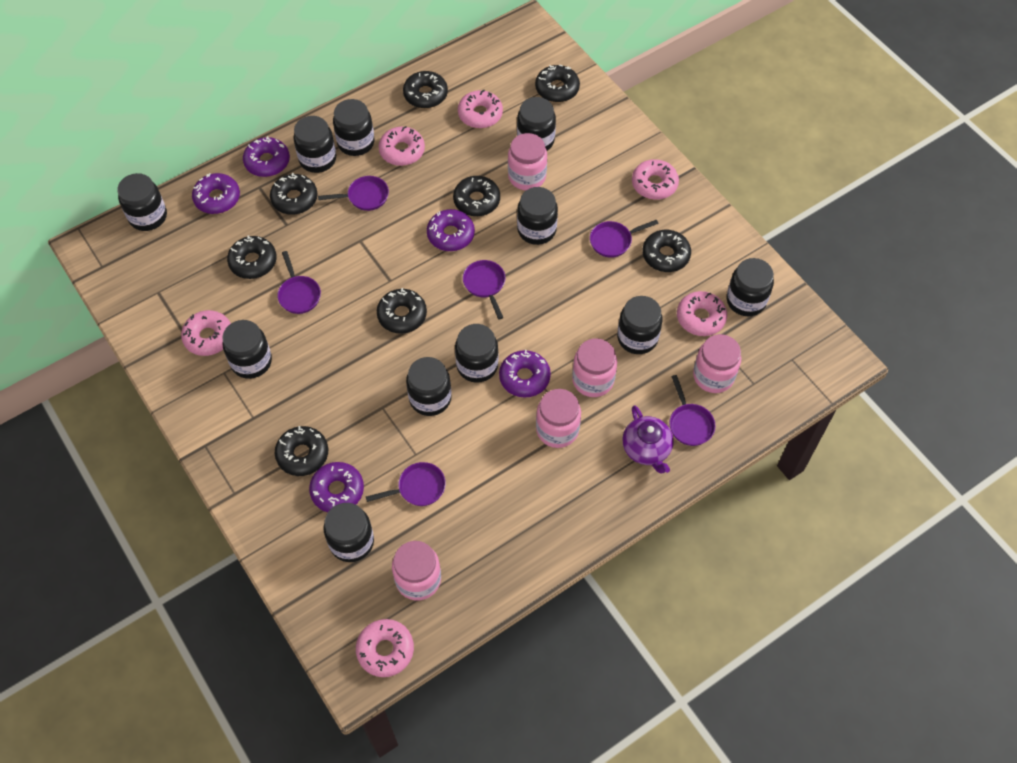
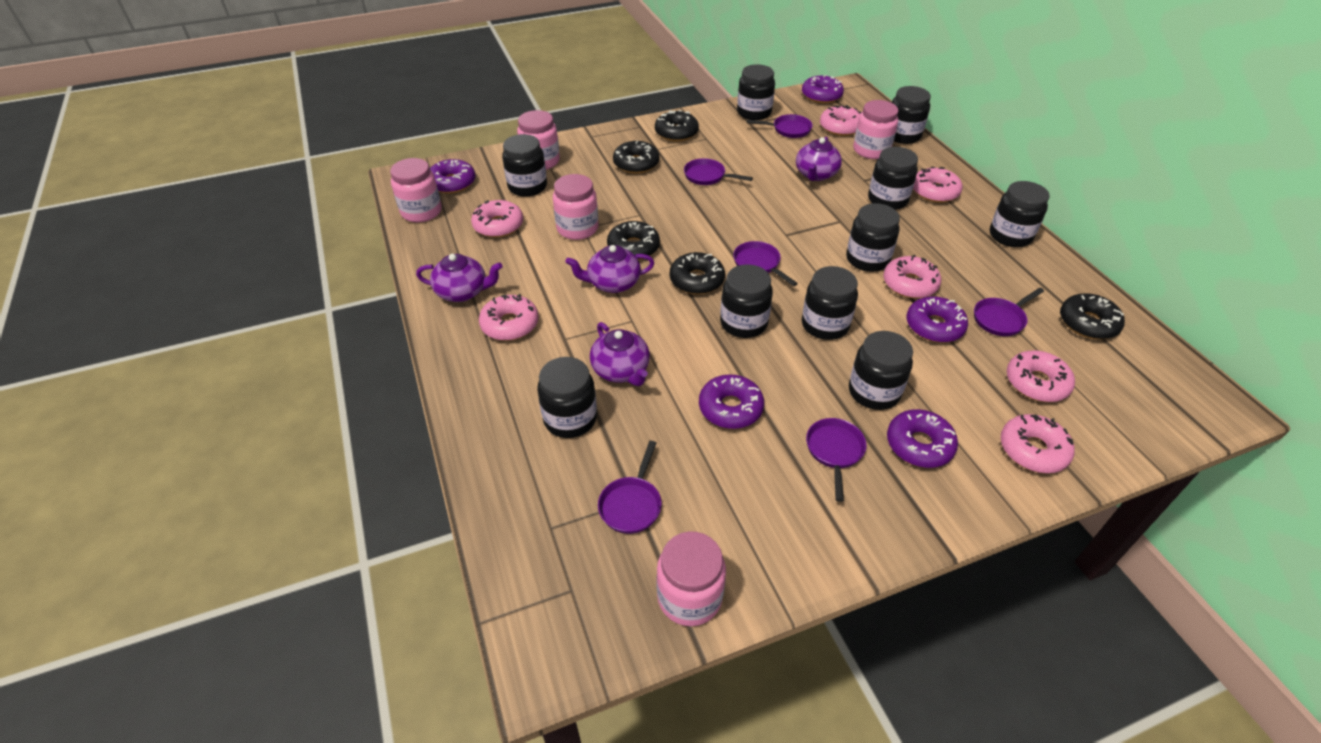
black donut: 8 -> 5
black jar: 11 -> 10
pink donut: 6 -> 7
purple teapot: 1 -> 4

